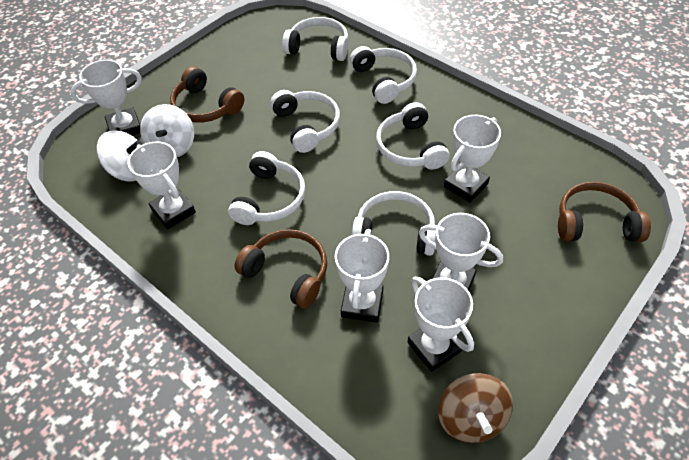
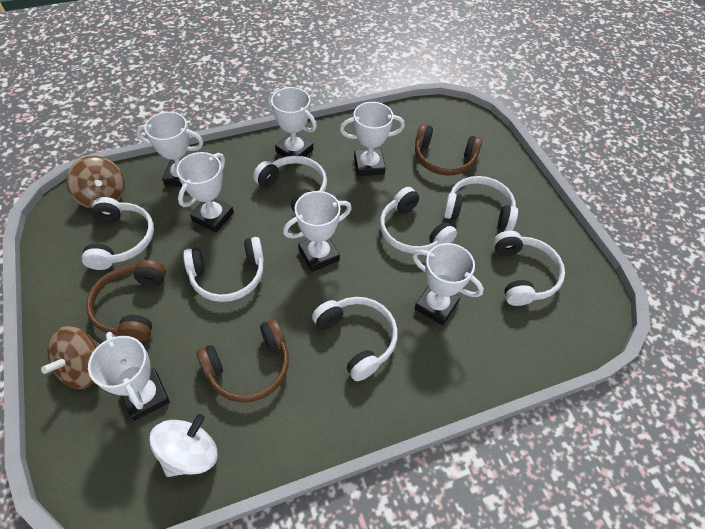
brown spinning top: 1 -> 2
white headphones: 6 -> 7
white spinning top: 2 -> 1
white trophy: 6 -> 7

